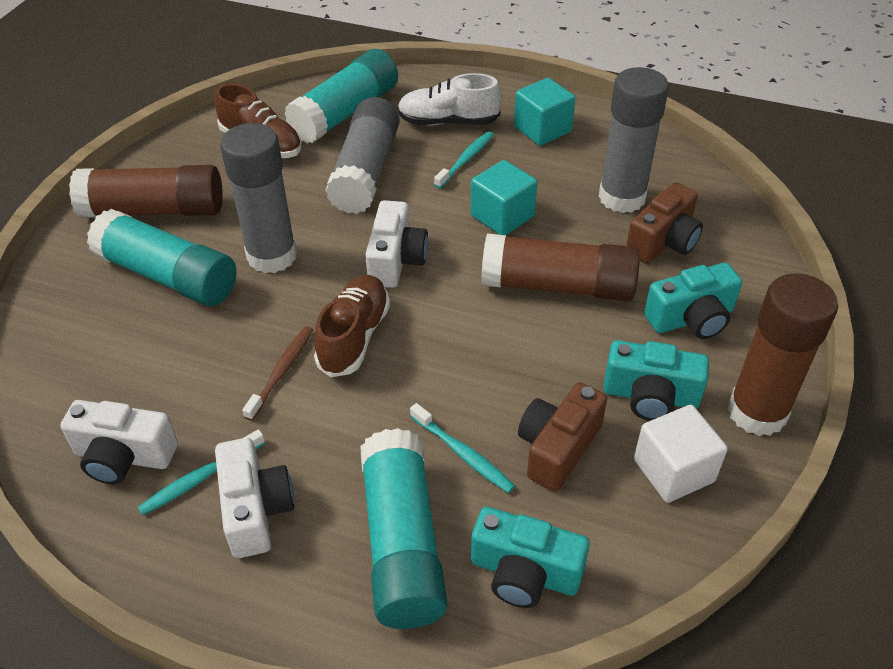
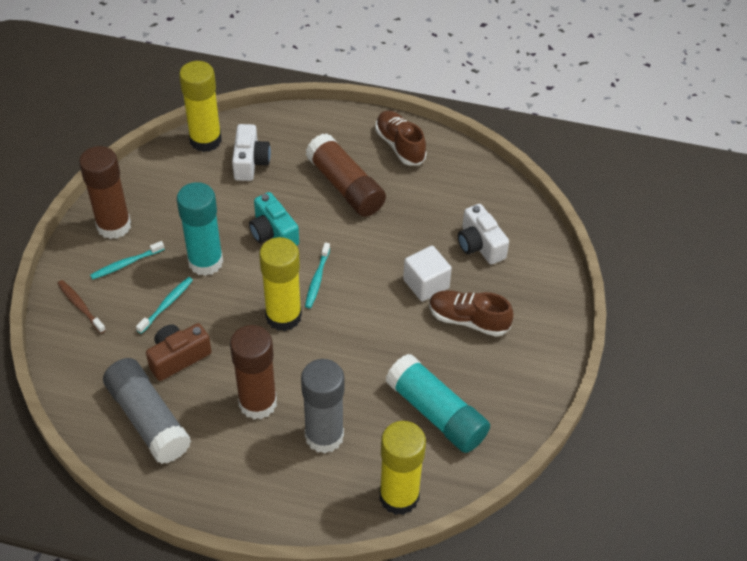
brown camera: 2 -> 1
grey glue stick: 3 -> 2
turquoise camera: 3 -> 1
turquoise cube: 2 -> 0
turquoise glue stick: 3 -> 2
white camera: 3 -> 2
white shoe: 1 -> 0
yellow glue stick: 0 -> 3

